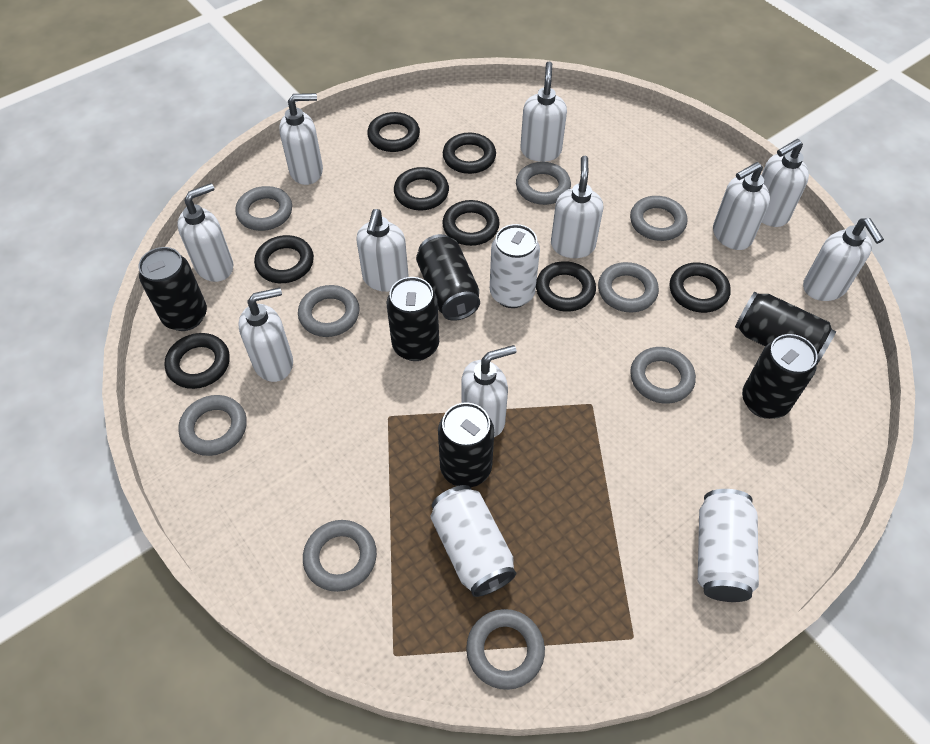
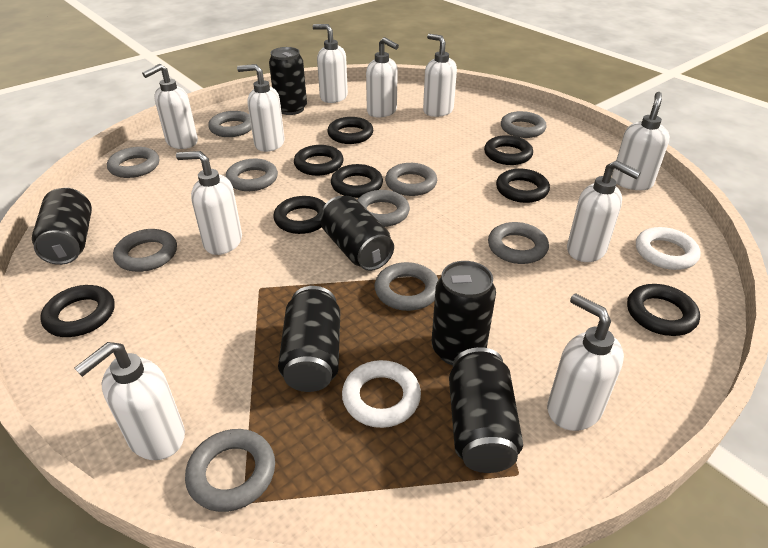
grey ring: 9 -> 10
white can: 3 -> 0
white ring: 0 -> 2

